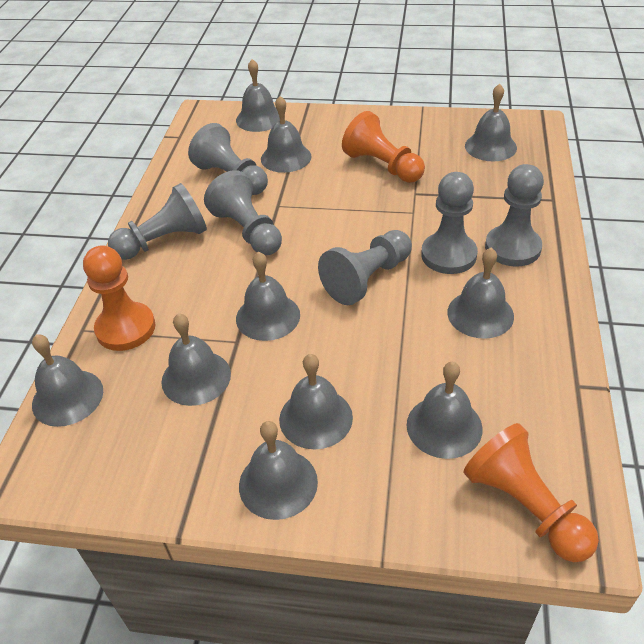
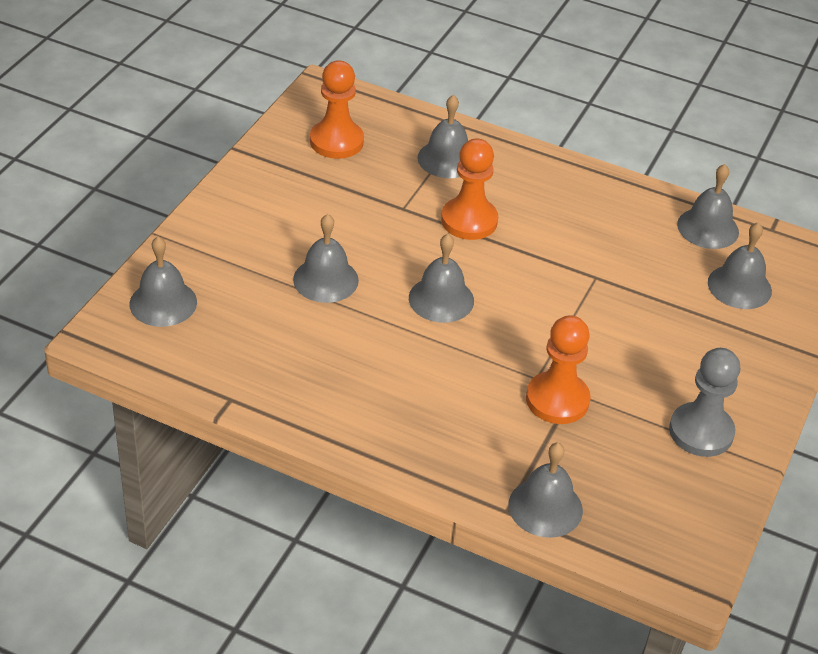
grey bell: 10 -> 7
grey pawn: 6 -> 1

